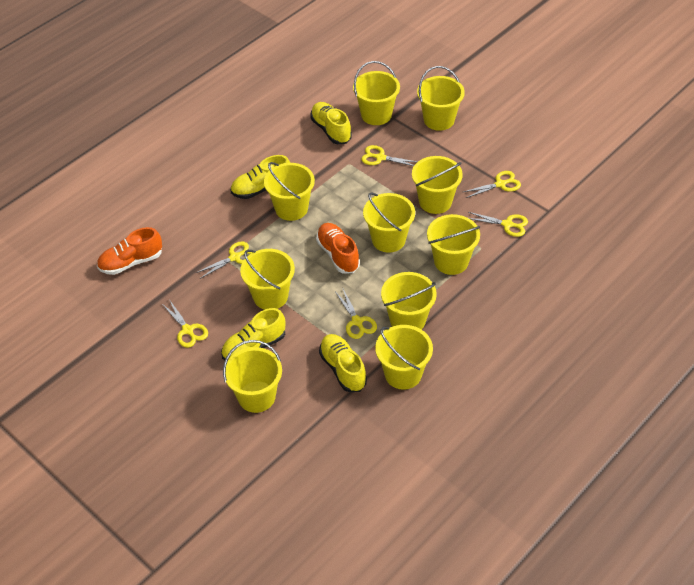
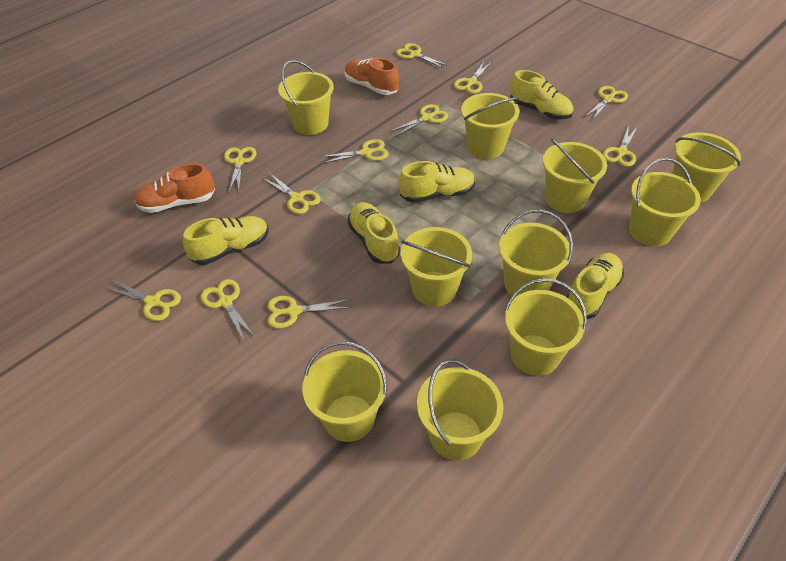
yellow scissors: 6 -> 11
yellow shoe: 4 -> 5

